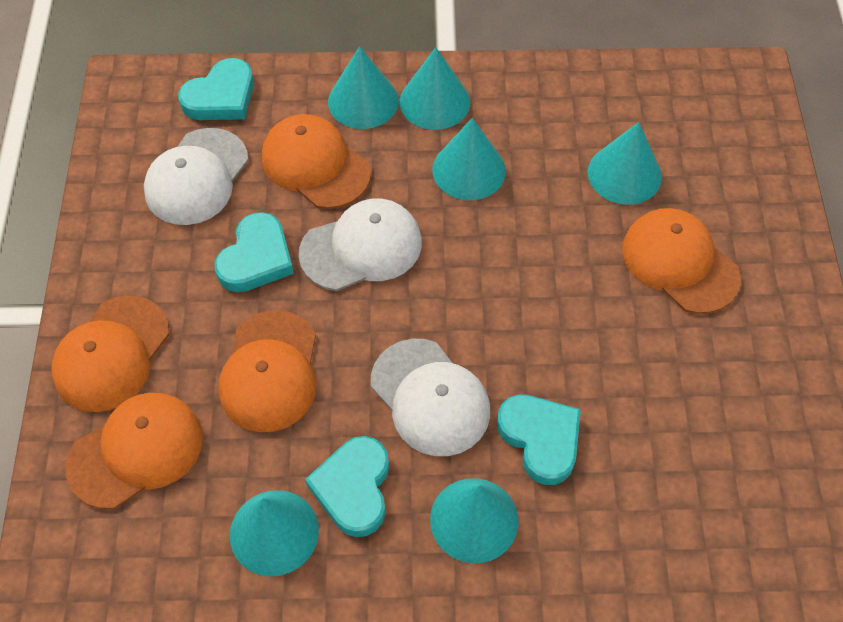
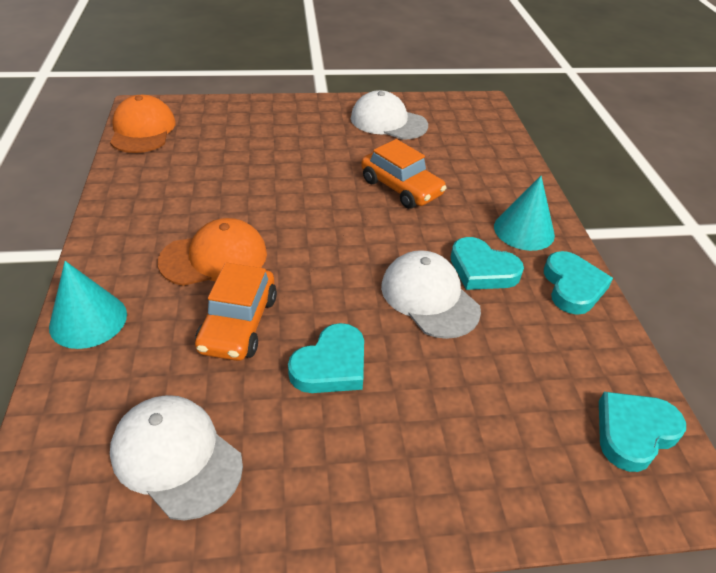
orange cap: 5 -> 2
orange car: 0 -> 2
turquoise cone: 6 -> 2

